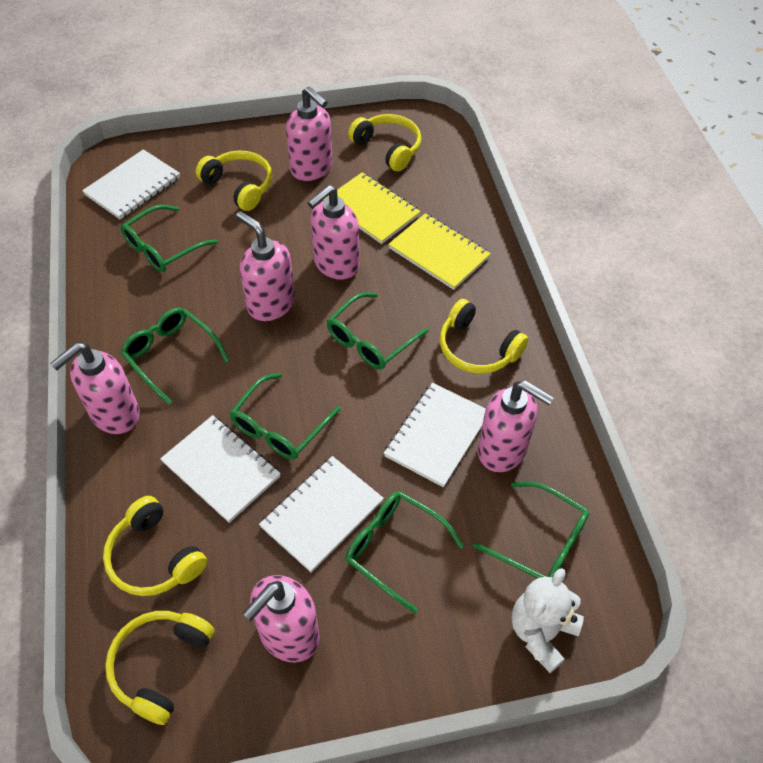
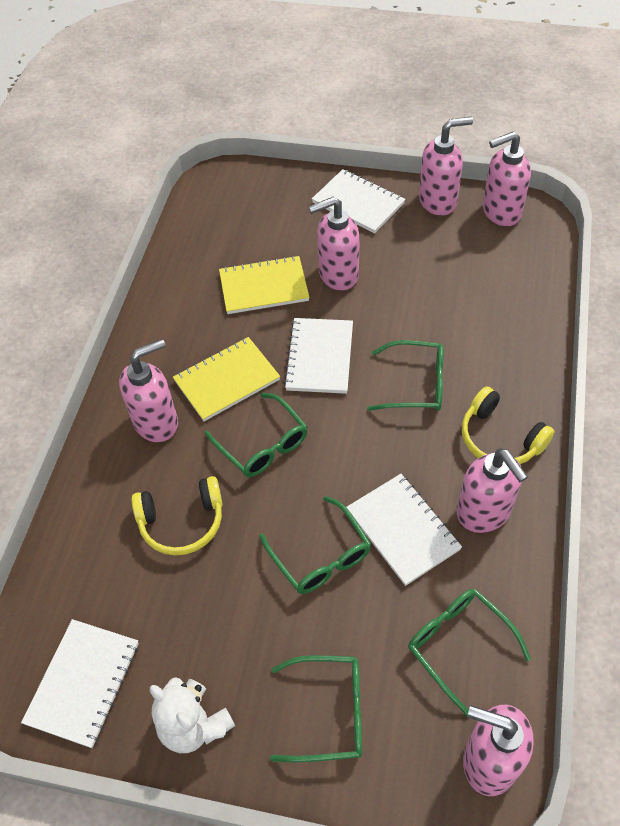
green glasses: 6 -> 5
yellow headphones: 5 -> 2

